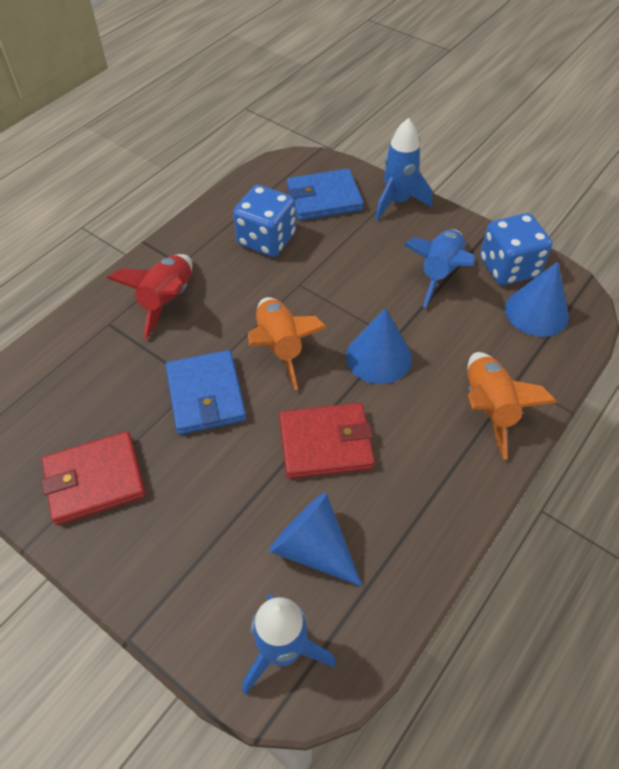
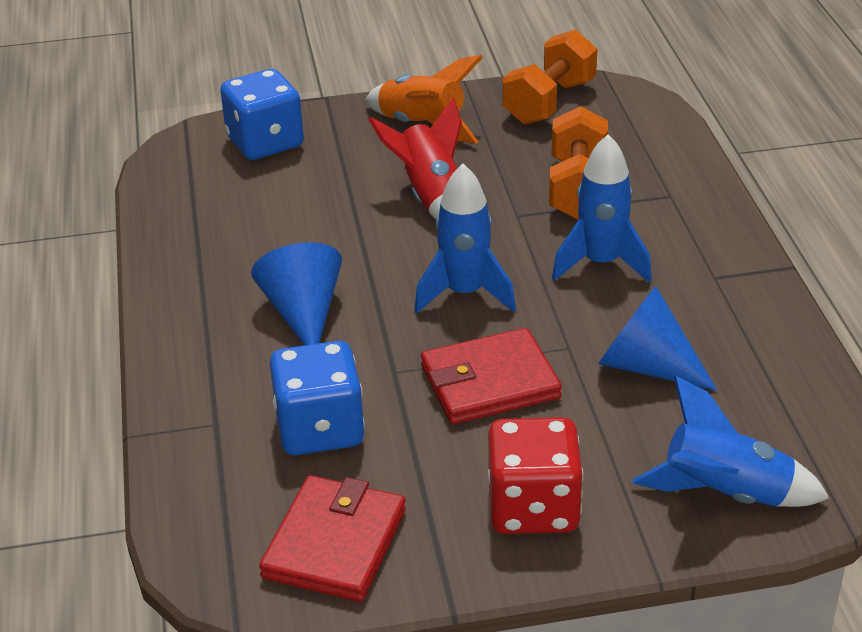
blue cone: 3 -> 2
blue wallet: 2 -> 0
orange dumbbell: 0 -> 2
orange rocket: 2 -> 1
red dice: 0 -> 1

